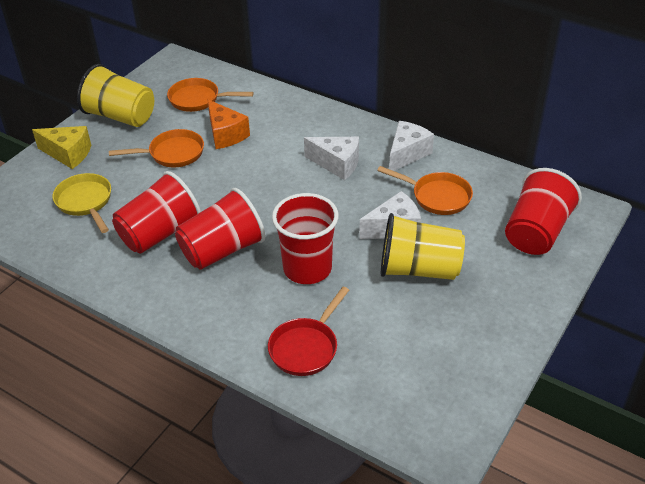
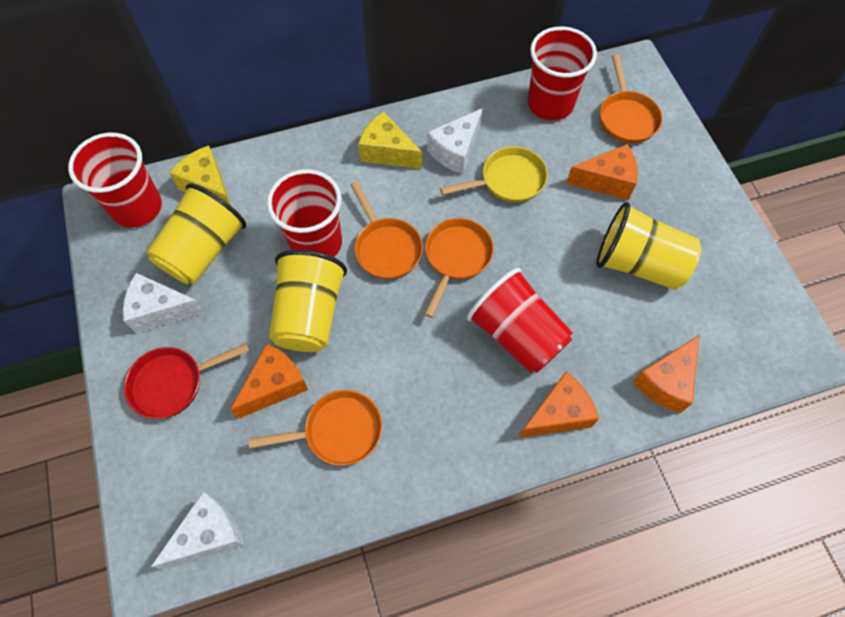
orange cheese: 1 -> 4
orange pan: 3 -> 4
yellow cheese: 1 -> 2
yellow cup: 2 -> 3

